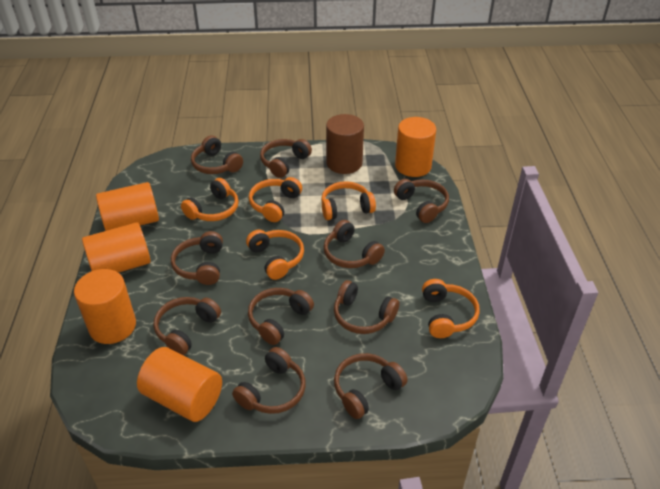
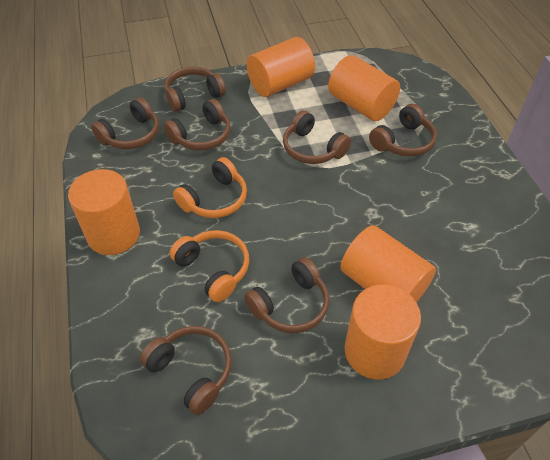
brown cylinder: 1 -> 0
brown headphones: 10 -> 7
orange headphones: 5 -> 2

